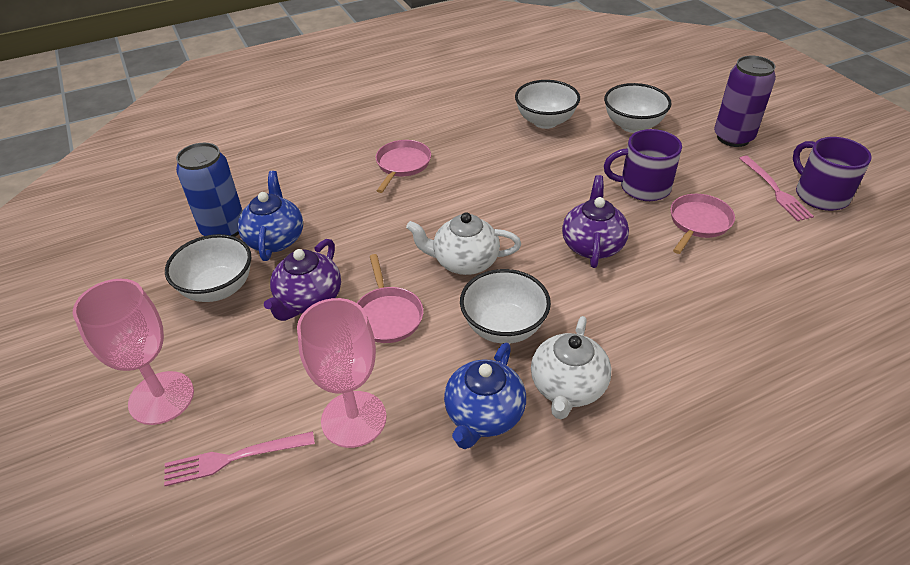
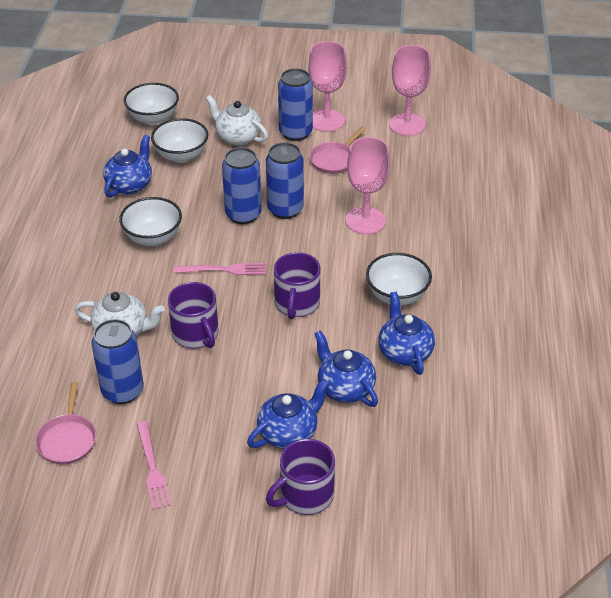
blue can: 1 -> 4
blue teapot: 2 -> 4
pink goblet: 2 -> 3
pink pan: 3 -> 2
purple can: 1 -> 0
purple mug: 2 -> 3
purple teapot: 2 -> 0

